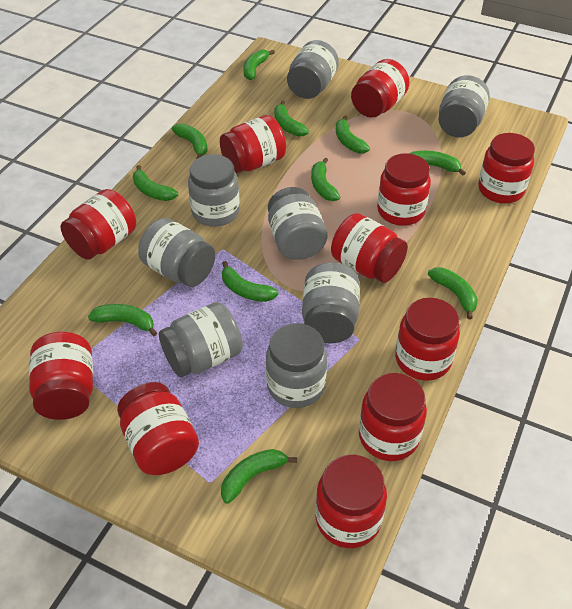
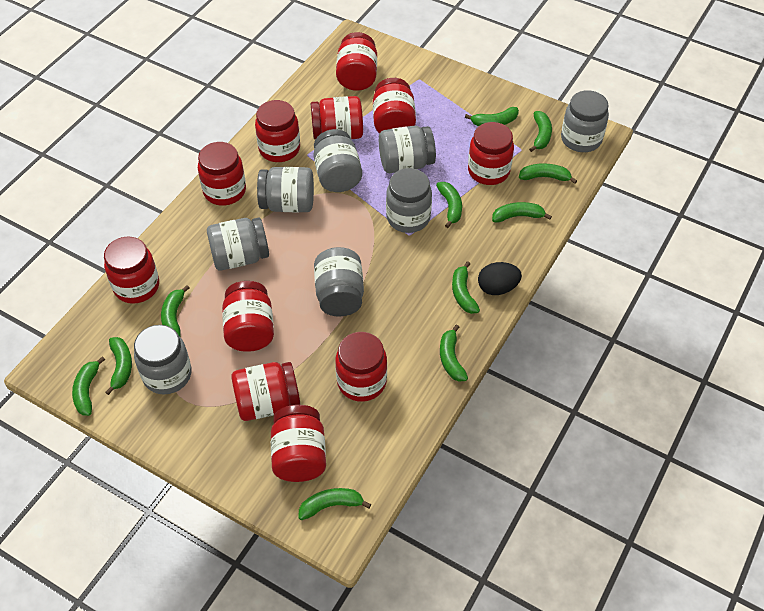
black egg: 0 -> 1

